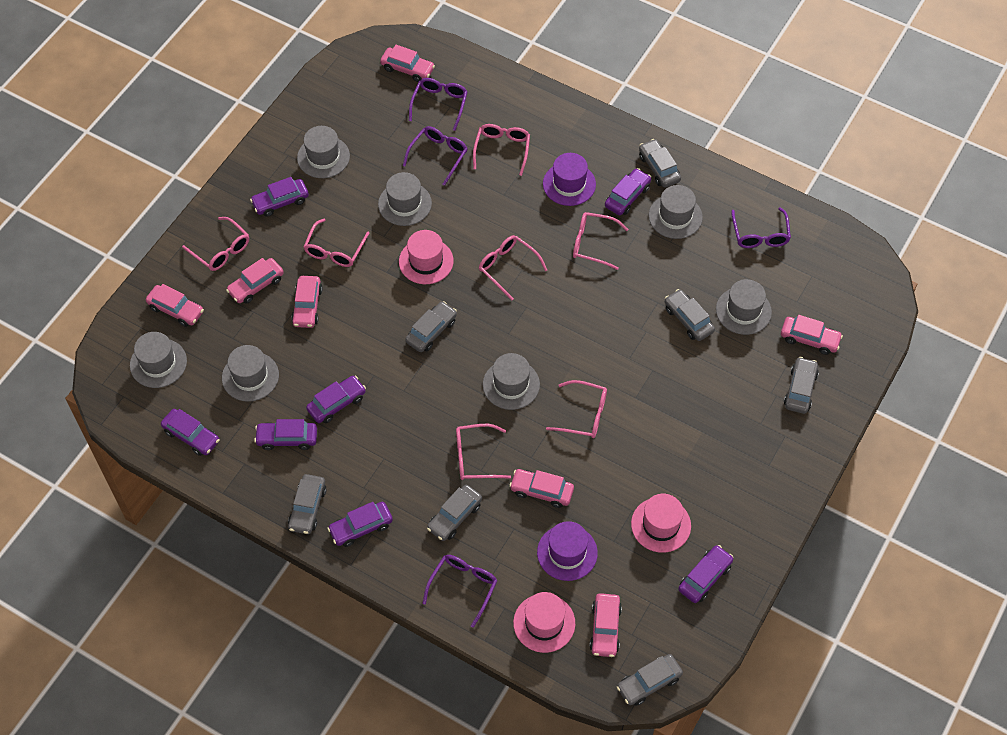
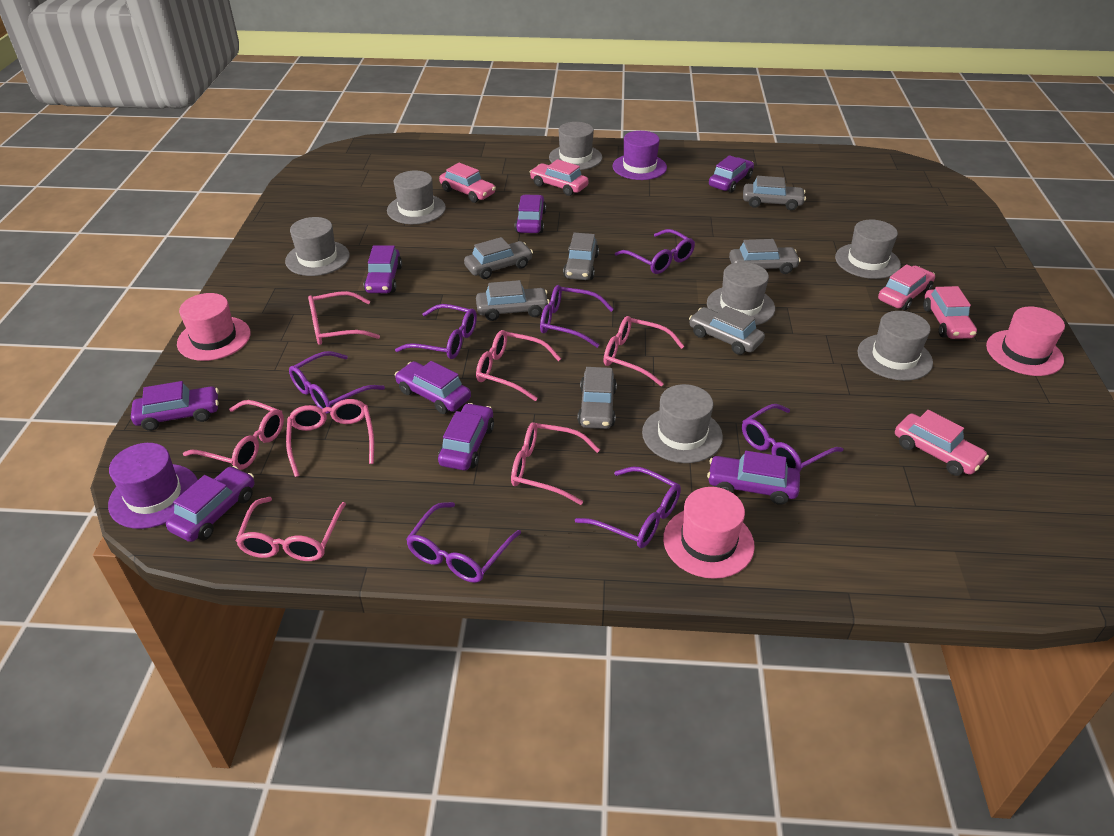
pink car: 7 -> 5
purple car: 7 -> 8
purple glasses: 4 -> 7

